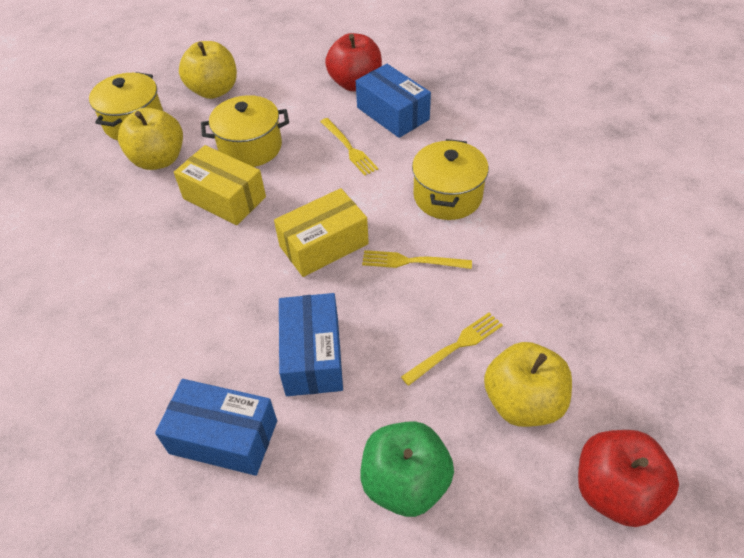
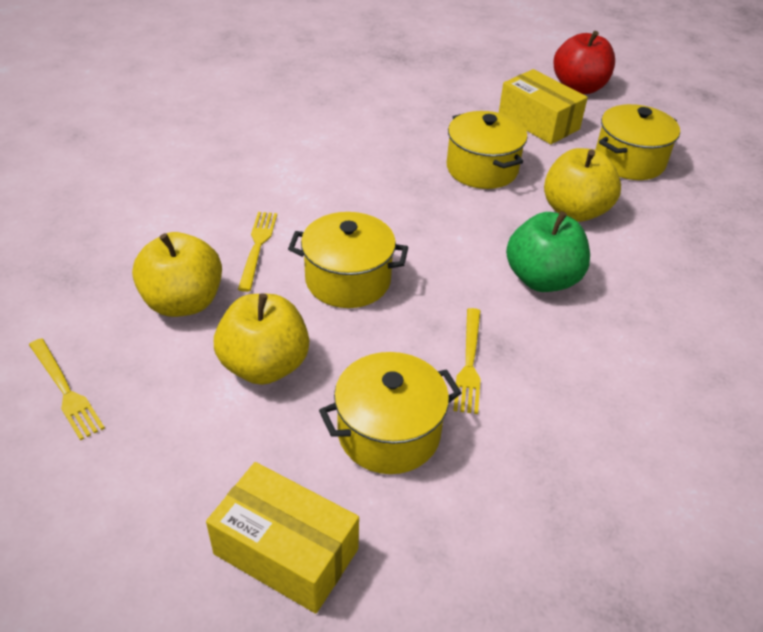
blue box: 3 -> 0
red apple: 2 -> 1
yellow pot: 3 -> 4

